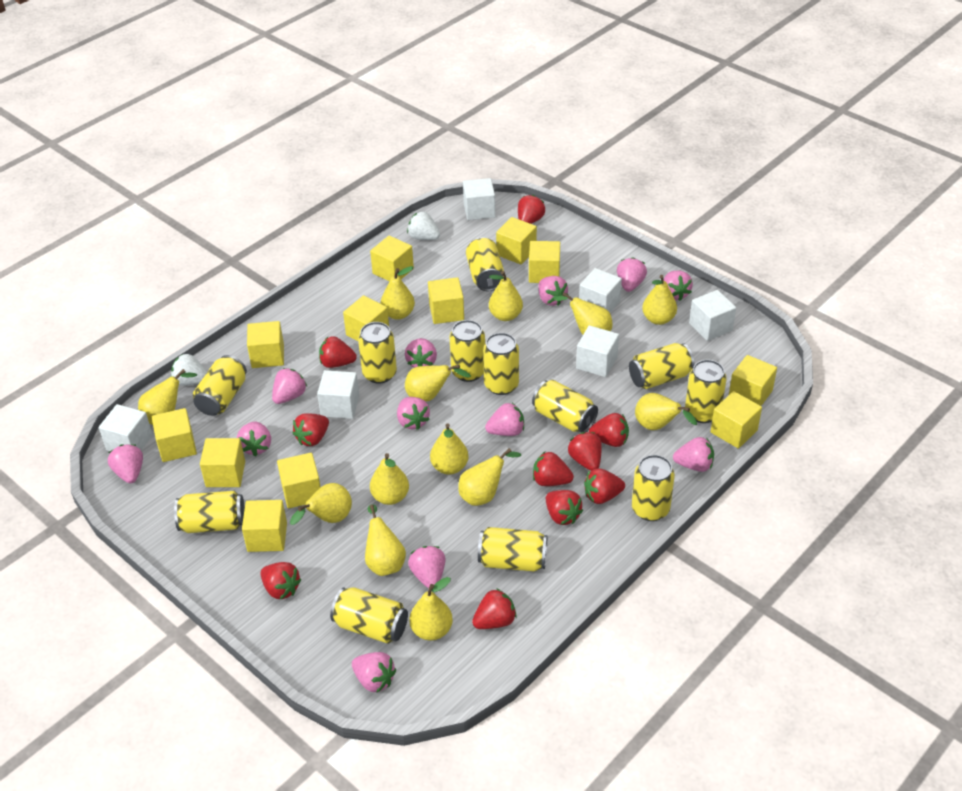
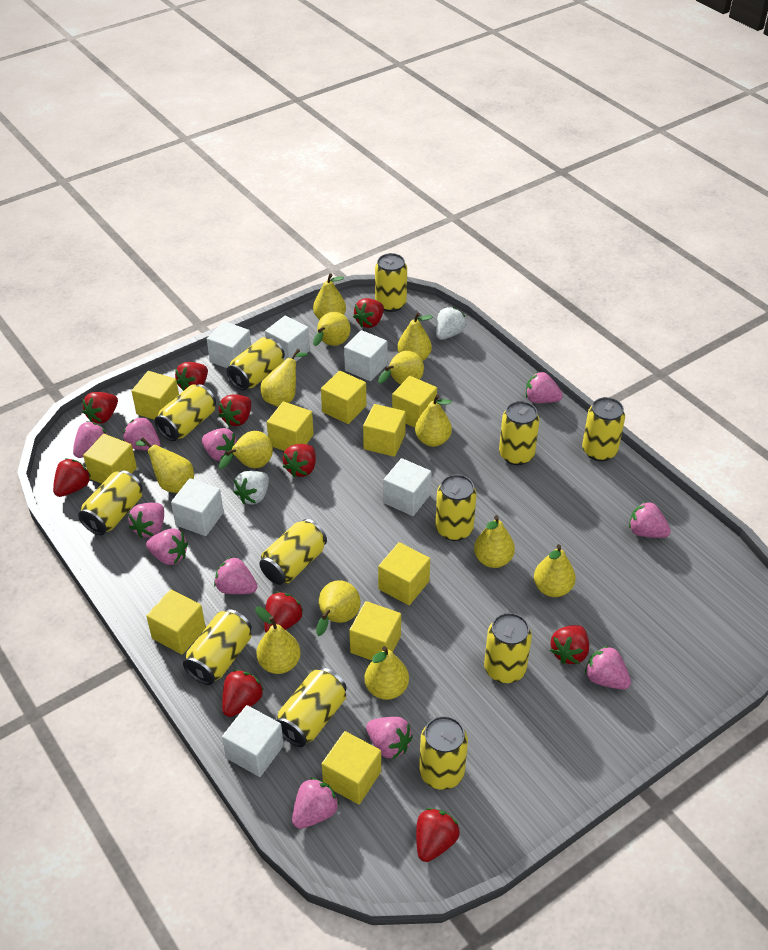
pink strawberry: 12 -> 11
yellow cube: 12 -> 10

